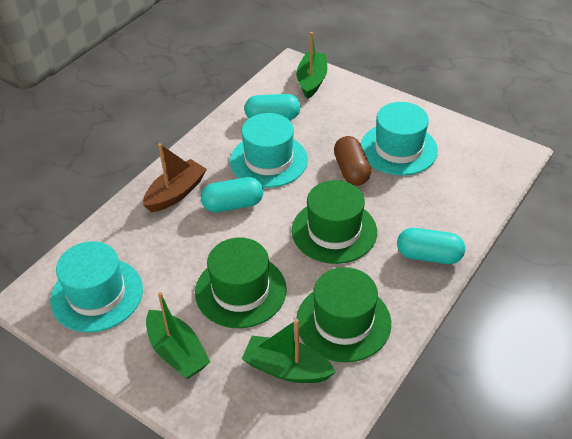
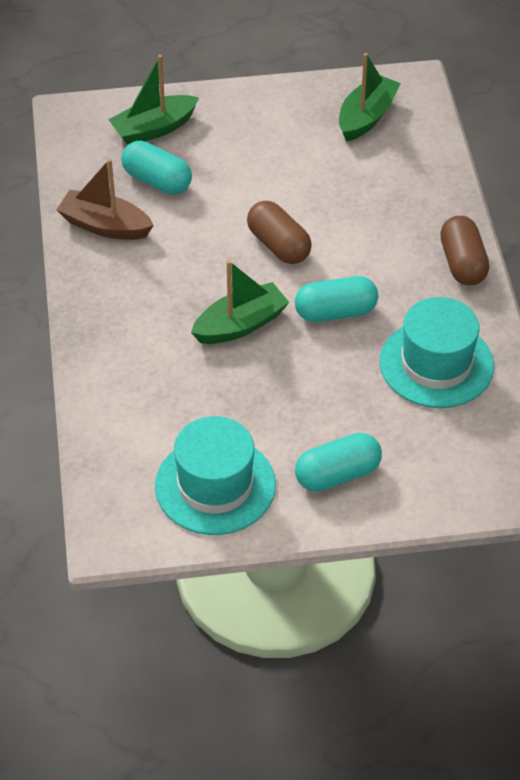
brown capsule: 1 -> 2
green hat: 3 -> 0
turquoise hat: 3 -> 2

